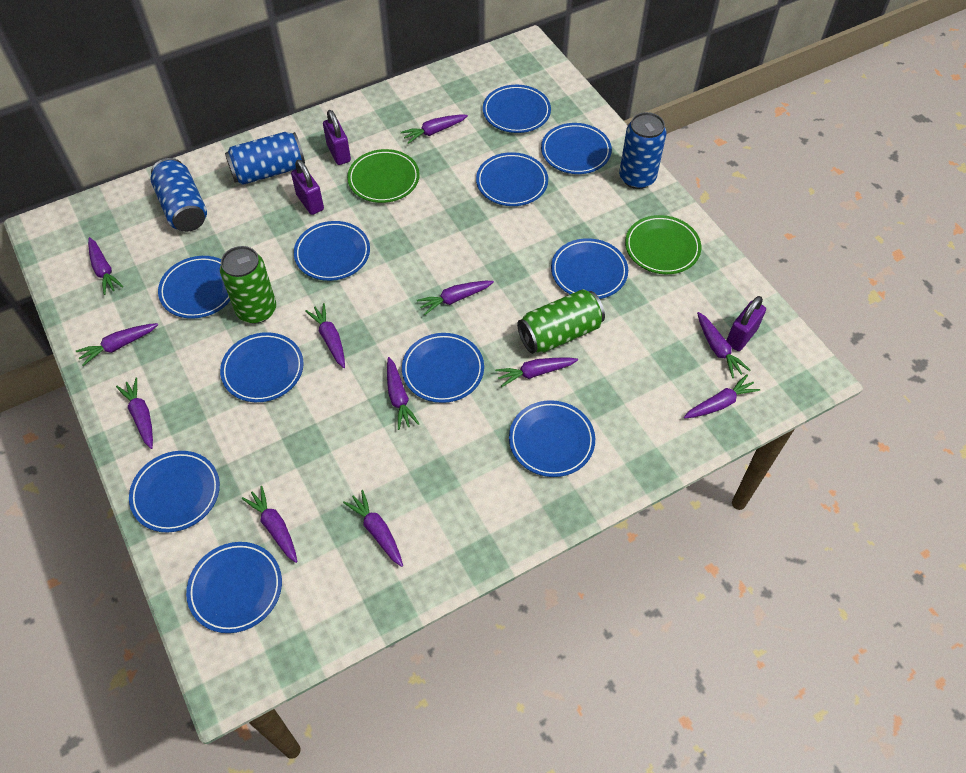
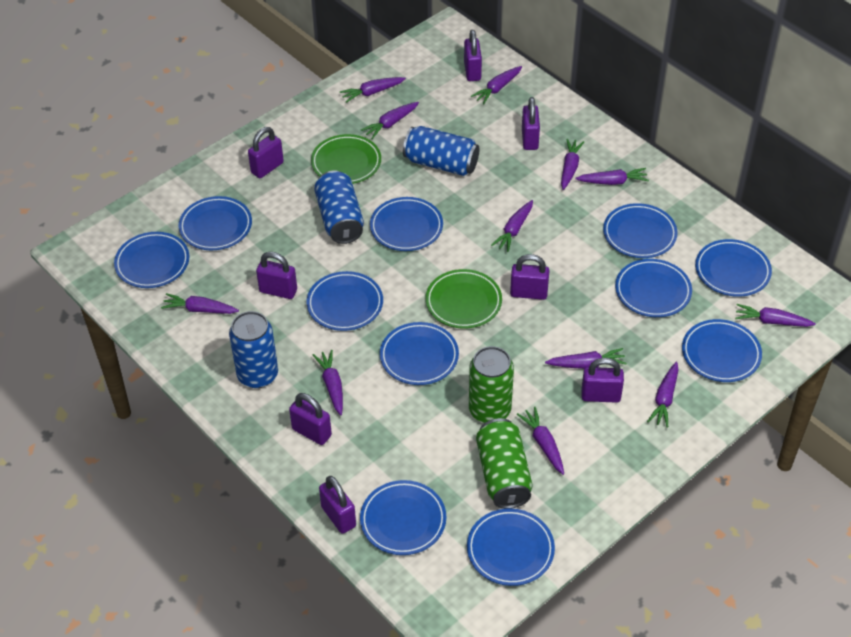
purple padlock: 3 -> 8

